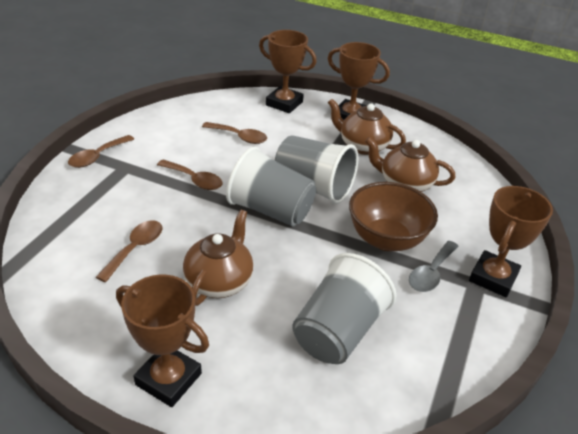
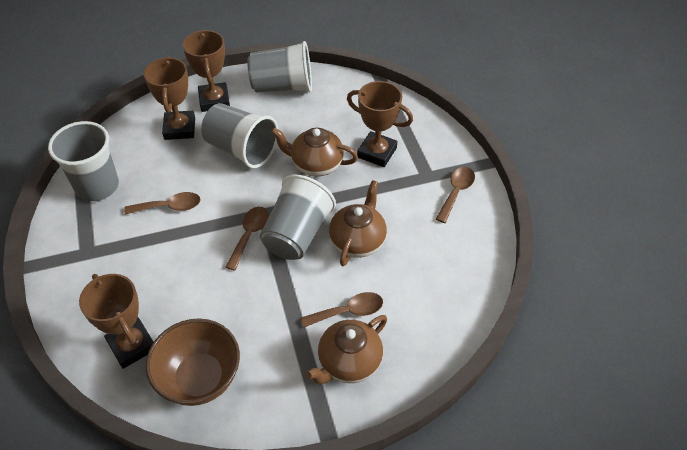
grey cup: 3 -> 4
grey spoon: 1 -> 0

